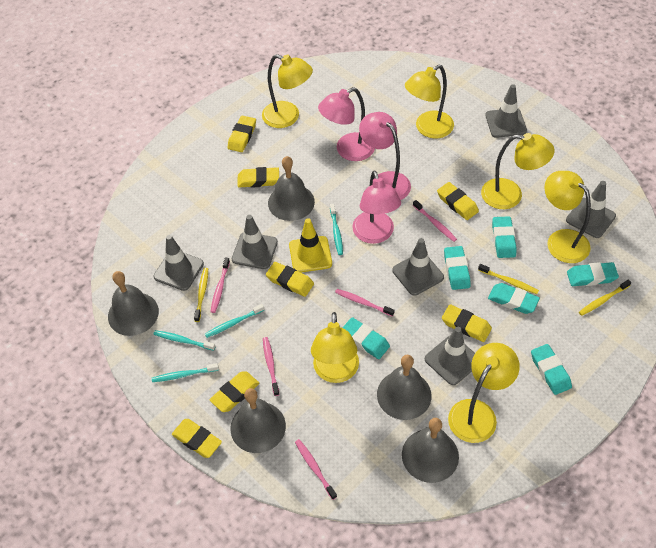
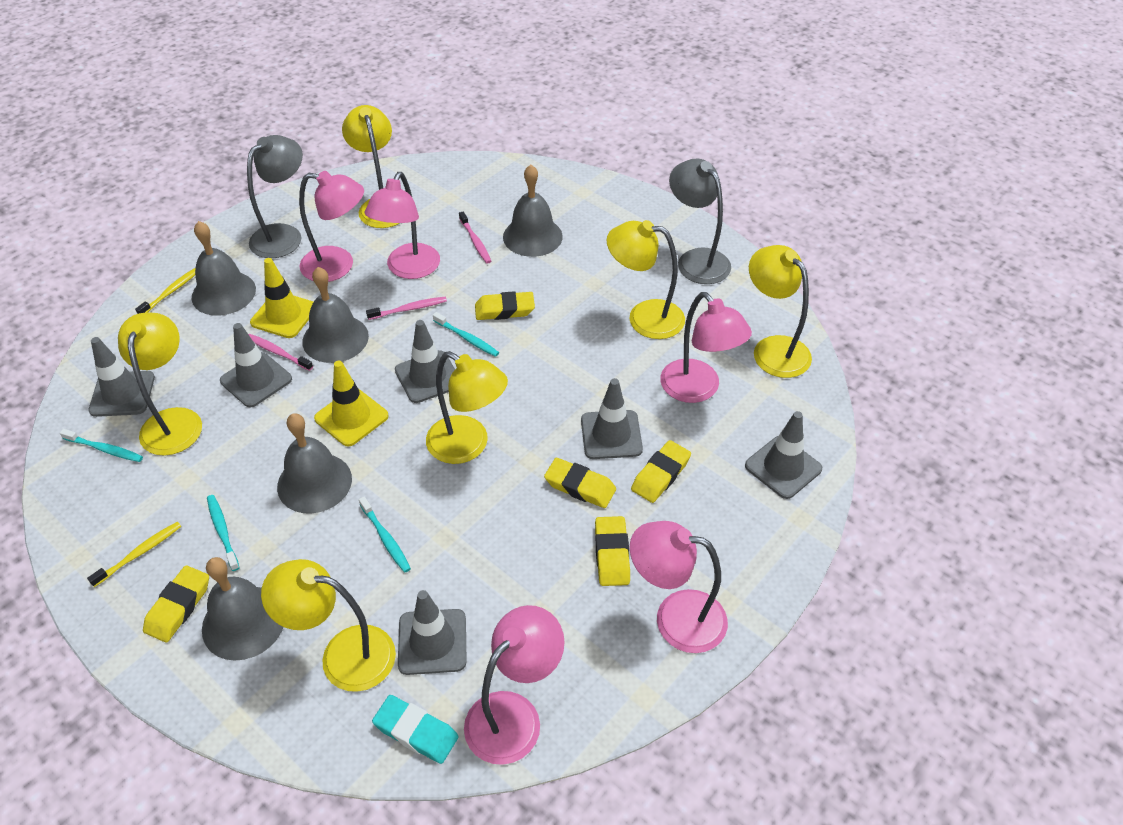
grey lamp: 0 -> 2
pink lamp: 3 -> 5
pink toothbrush: 5 -> 3
turquoise eraser: 6 -> 1
yellow eraser: 7 -> 5
yellow toothbrush: 3 -> 2
yellow traffic cone: 1 -> 2

